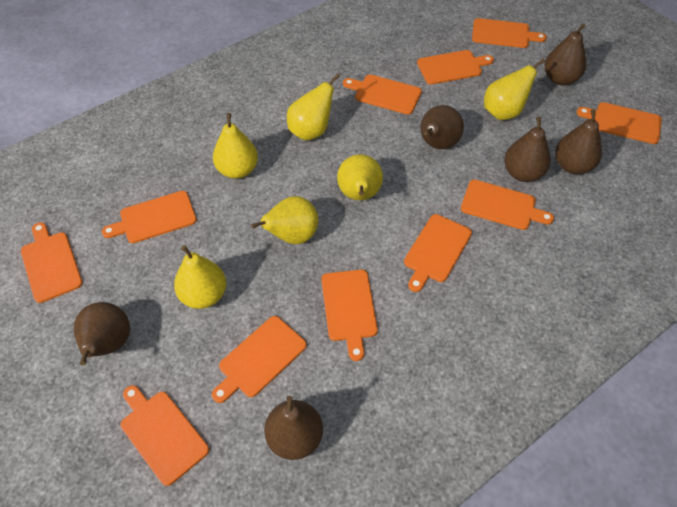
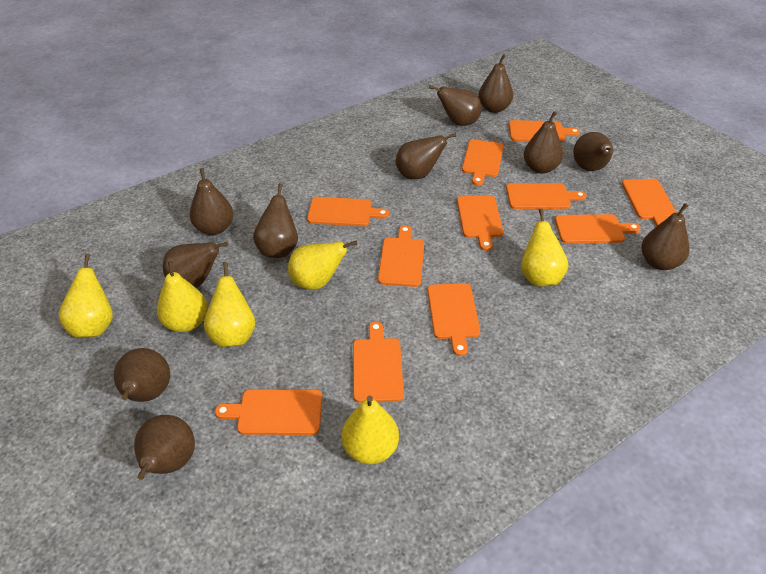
brown pear: 6 -> 11

